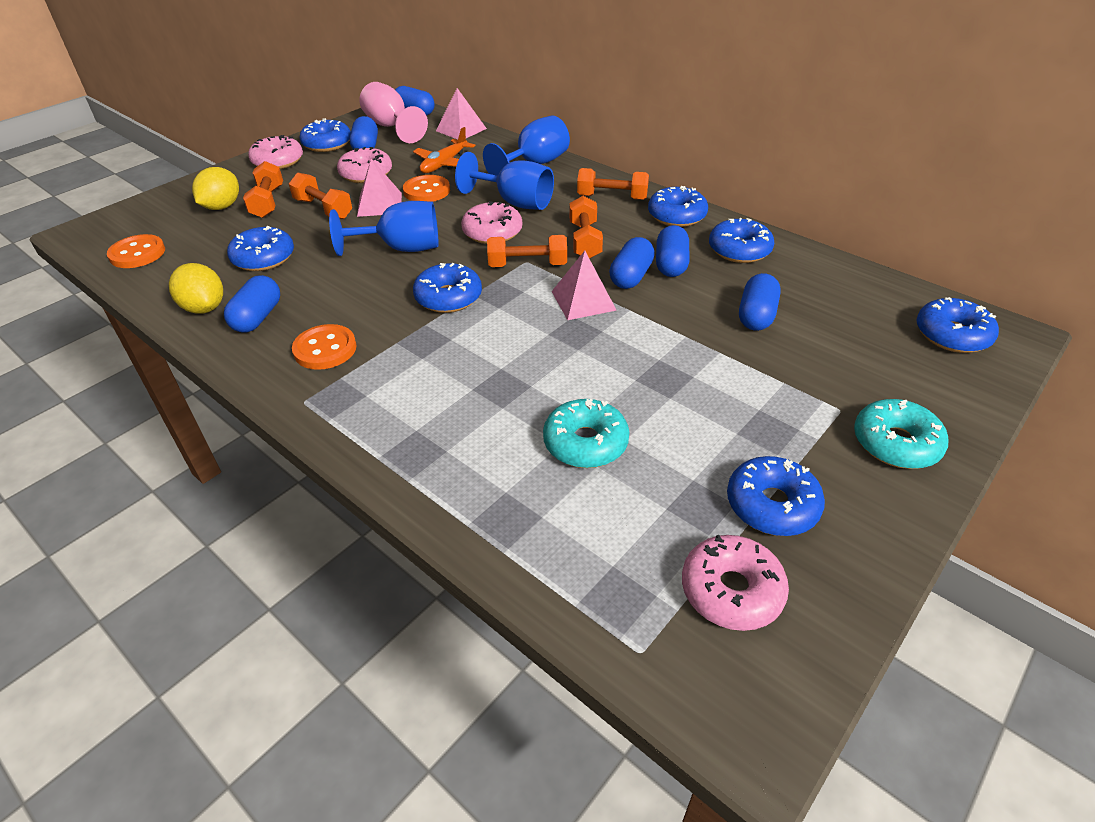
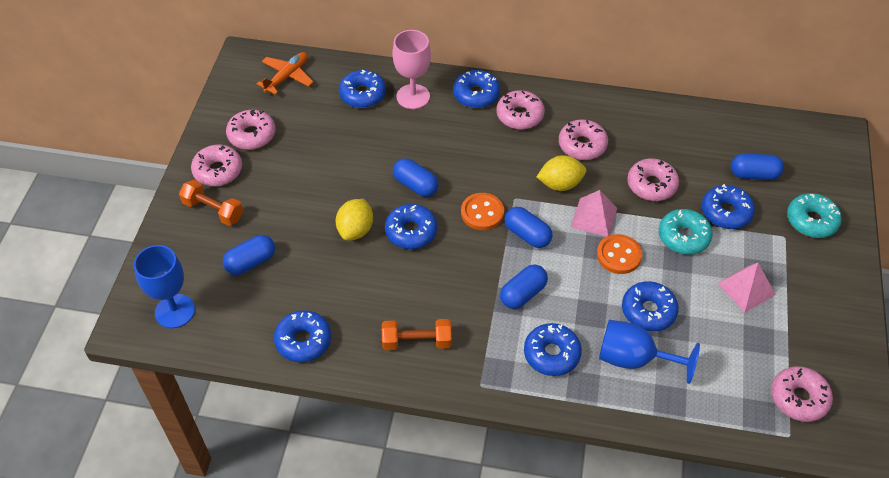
blue capsule: 6 -> 5
blue goblet: 3 -> 2
orange button: 3 -> 2
orange dumbbell: 5 -> 2
pink donut: 4 -> 6
pink pyramid: 3 -> 2

